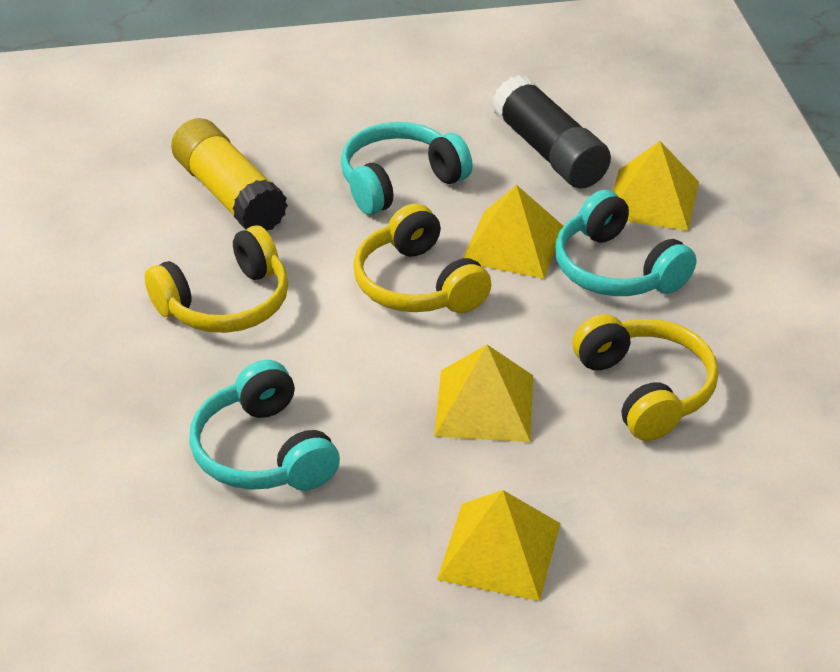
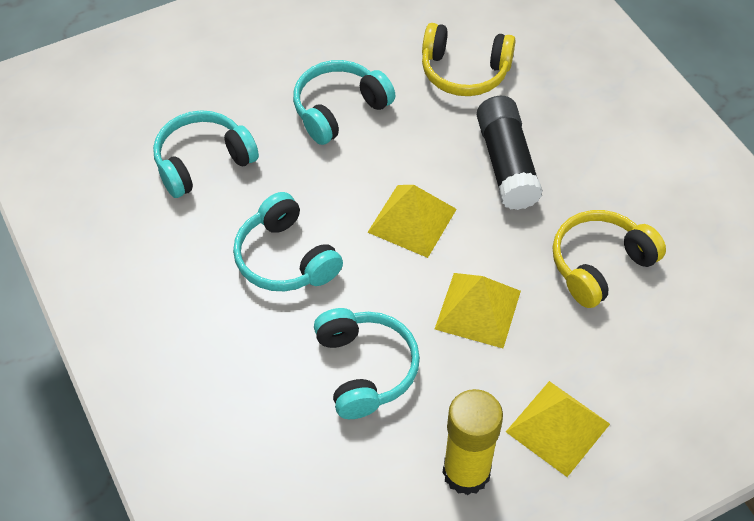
turquoise headphones: 3 -> 4
yellow headphones: 3 -> 2
yellow pyramid: 4 -> 3

